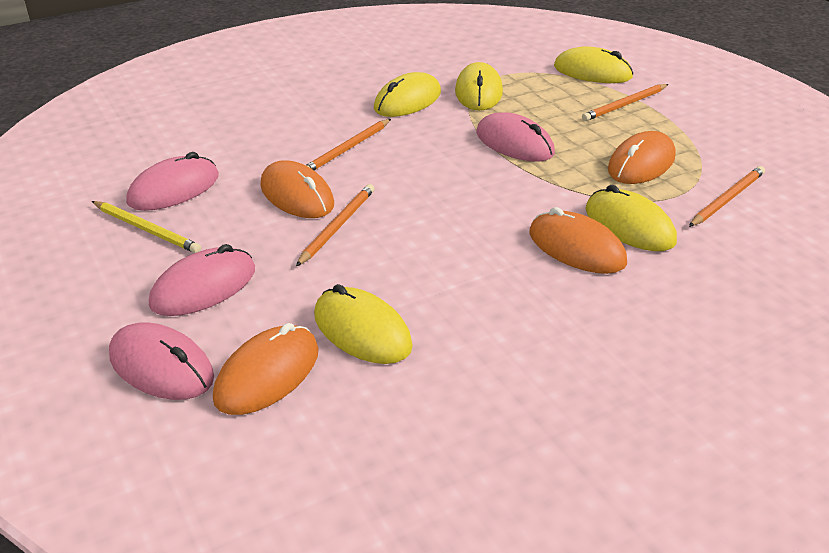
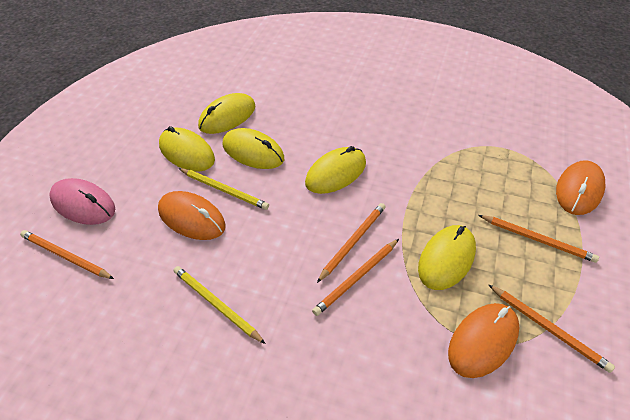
orange mouse: 4 -> 3
orange pencil: 4 -> 5
pink mouse: 4 -> 1
yellow pencil: 1 -> 2

